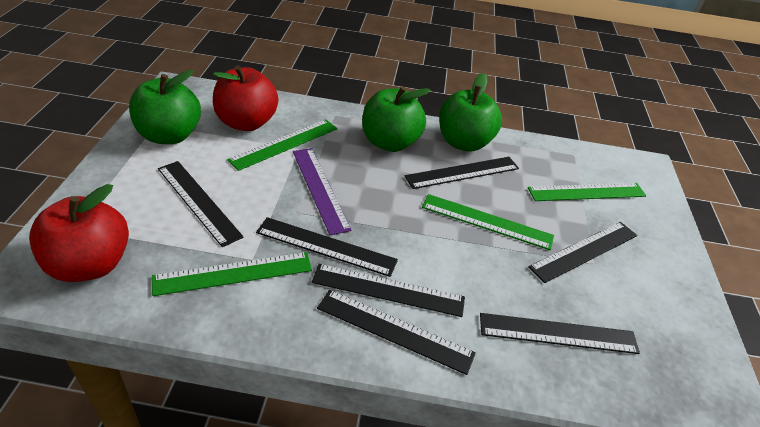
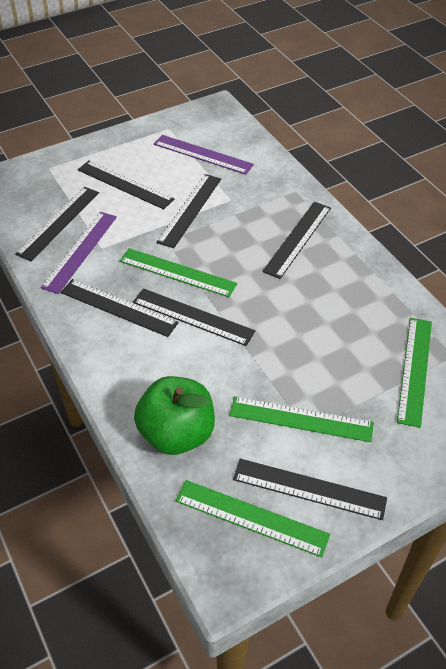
green apple: 3 -> 1
purple ruler: 1 -> 2
red apple: 2 -> 0

